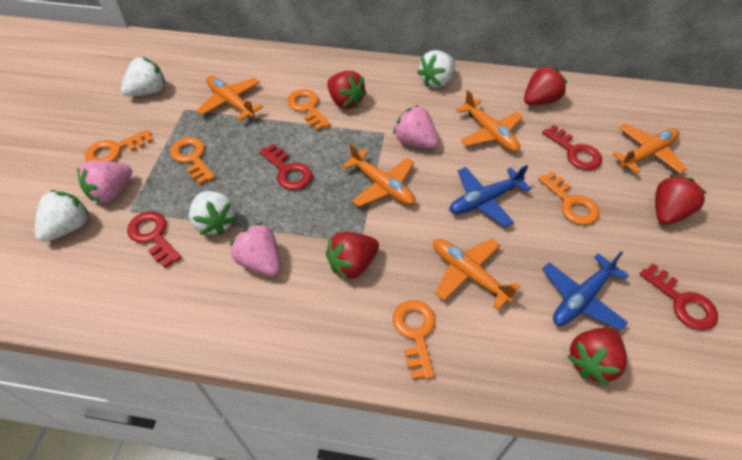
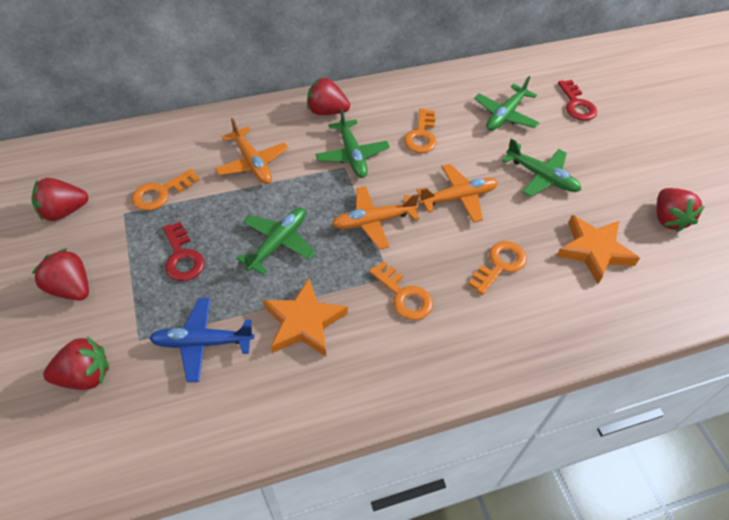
blue plane: 2 -> 1
green plane: 0 -> 4
orange key: 5 -> 4
orange plane: 5 -> 3
orange star: 0 -> 2
pink strawberry: 3 -> 0
red key: 4 -> 2
white strawberry: 4 -> 0

